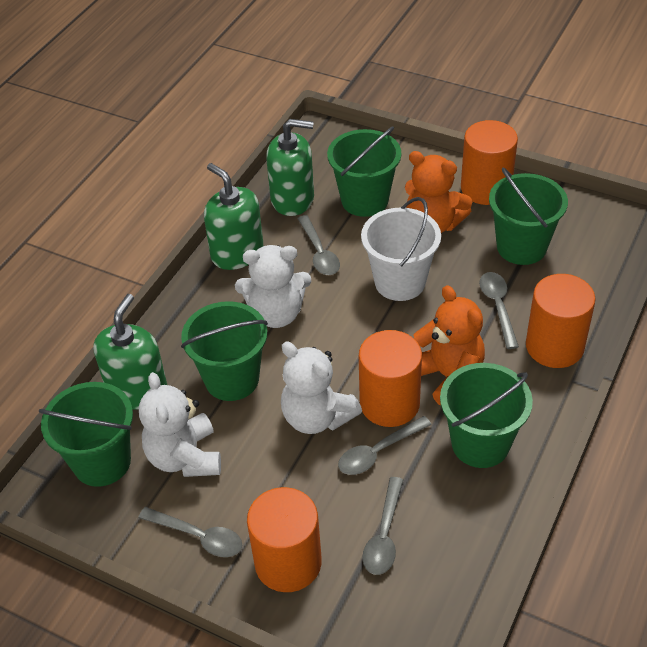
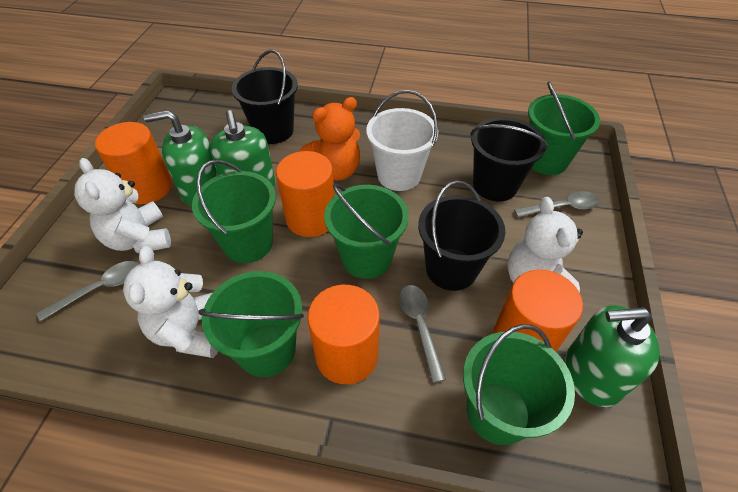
black bucket: 0 -> 3
grey spoon: 5 -> 3
orange teddy bear: 2 -> 1

